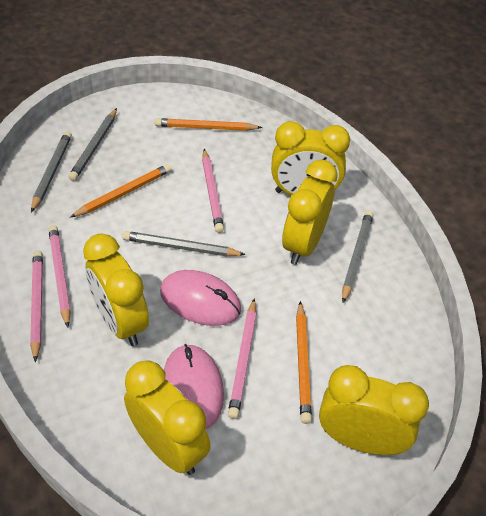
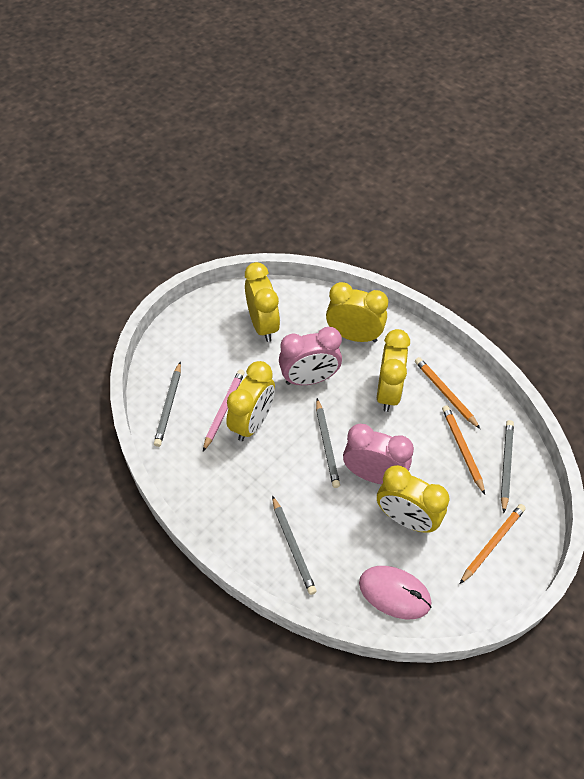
pink clock: 0 -> 2
pink mouse: 2 -> 1
pink pencil: 4 -> 1

